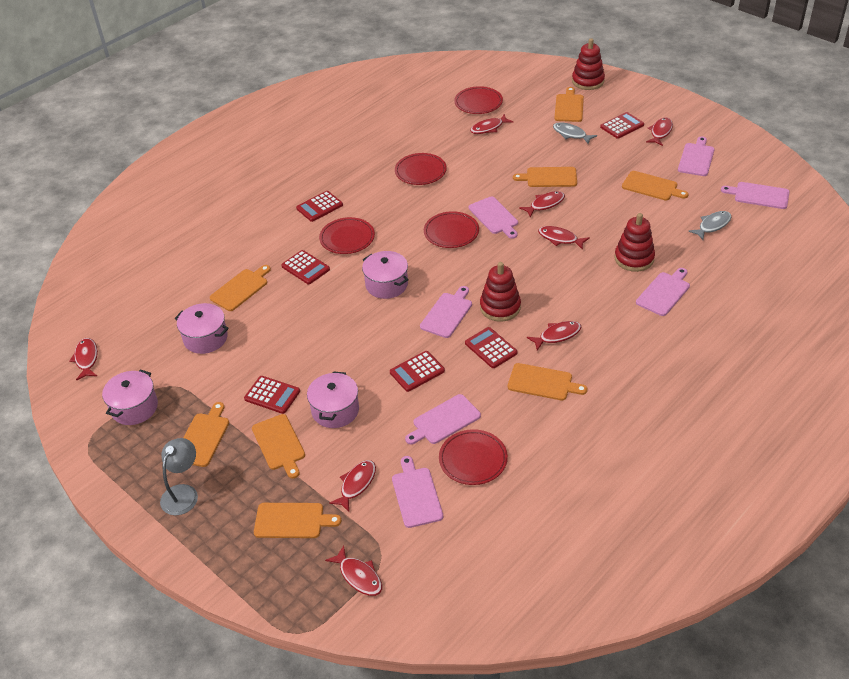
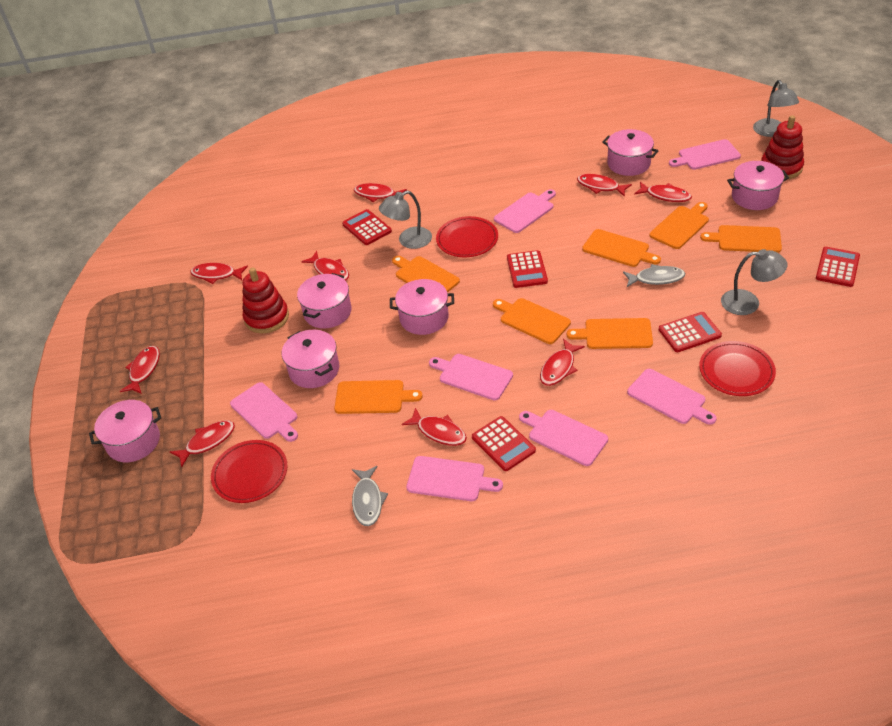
grey lamp: 1 -> 3
orange cutting board: 8 -> 7
pink pot: 4 -> 6
red calculator: 6 -> 5
red fish: 8 -> 9
red plate: 5 -> 3
red stacking toy: 3 -> 2

